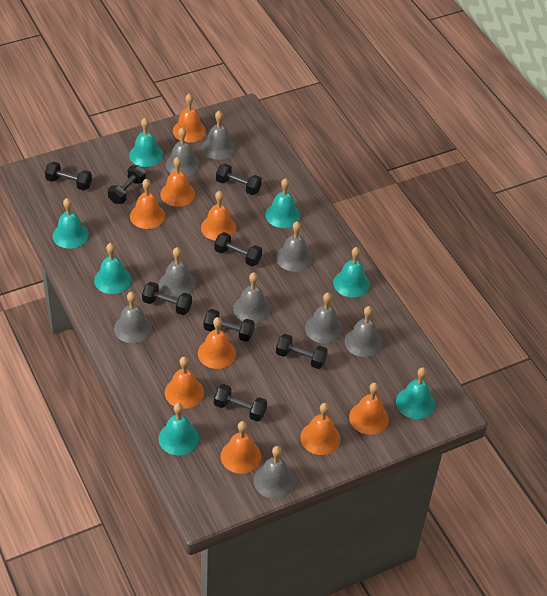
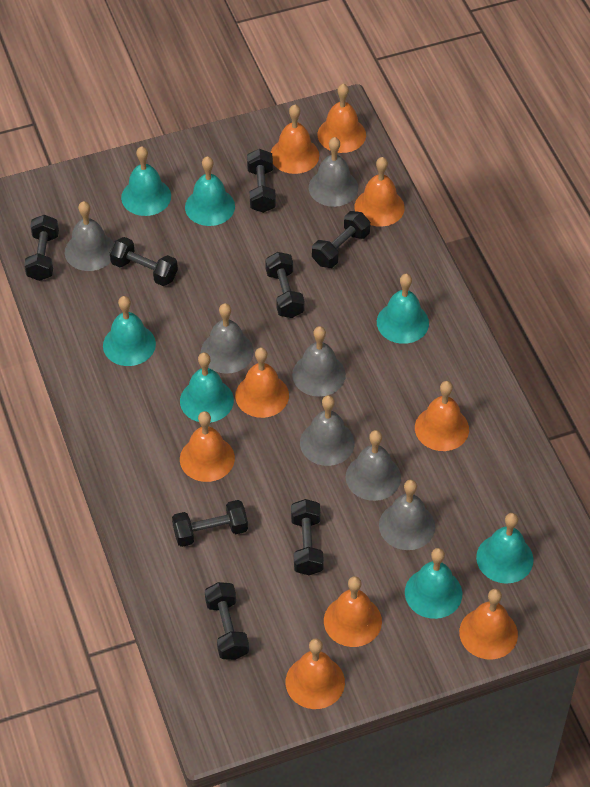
grey bell: 9 -> 7

